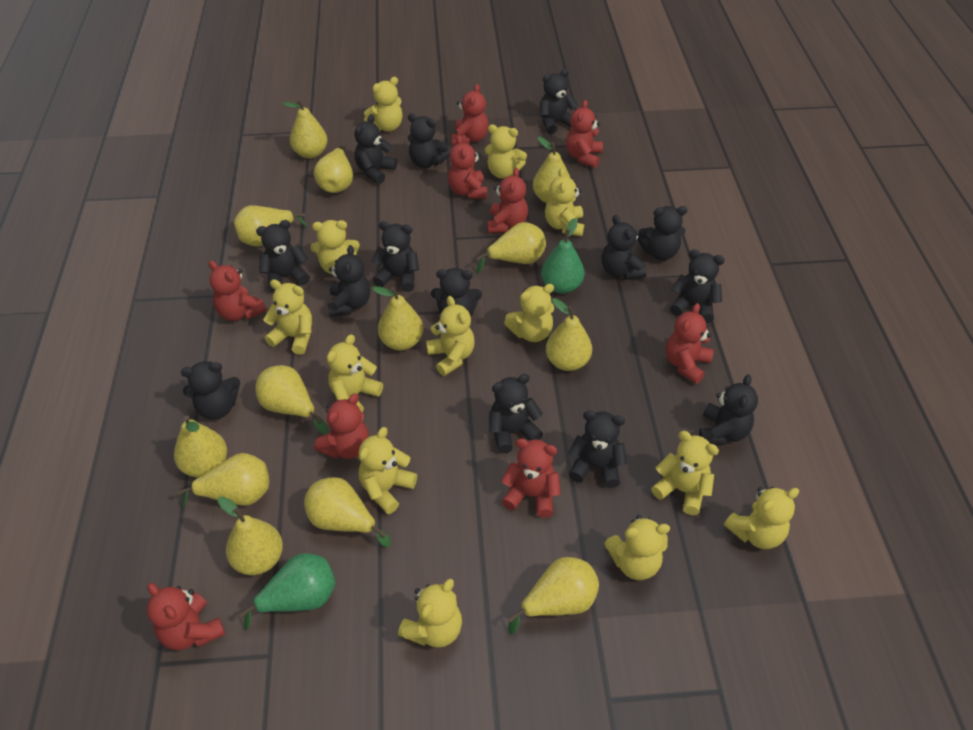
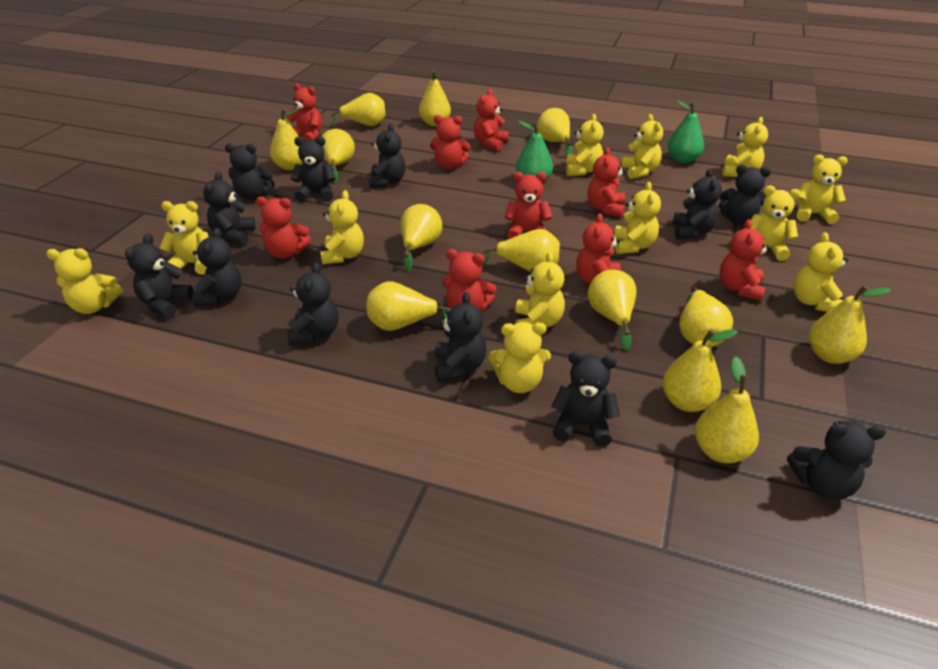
black teddy bear: 14 -> 12
yellow teddy bear: 13 -> 12

